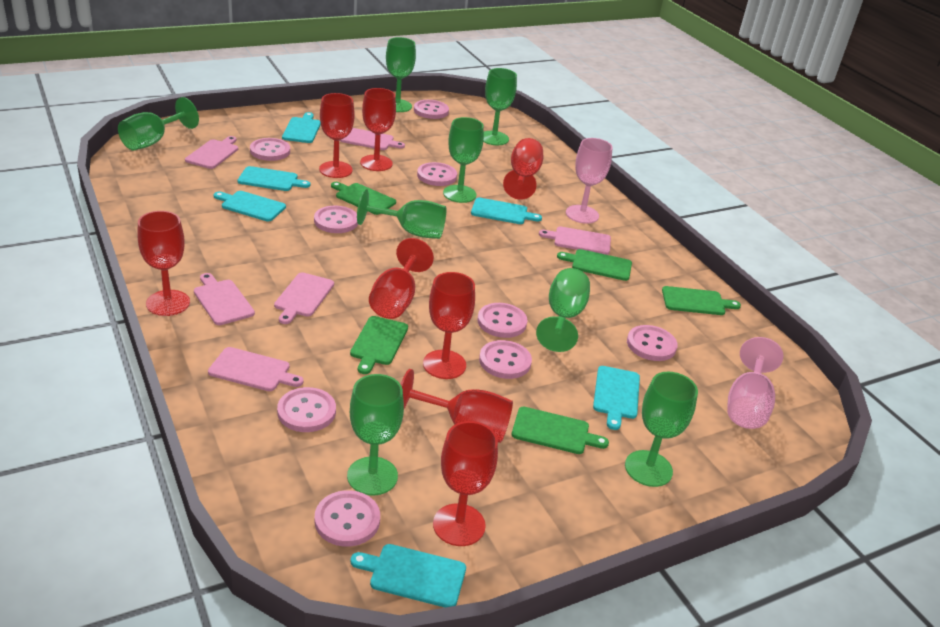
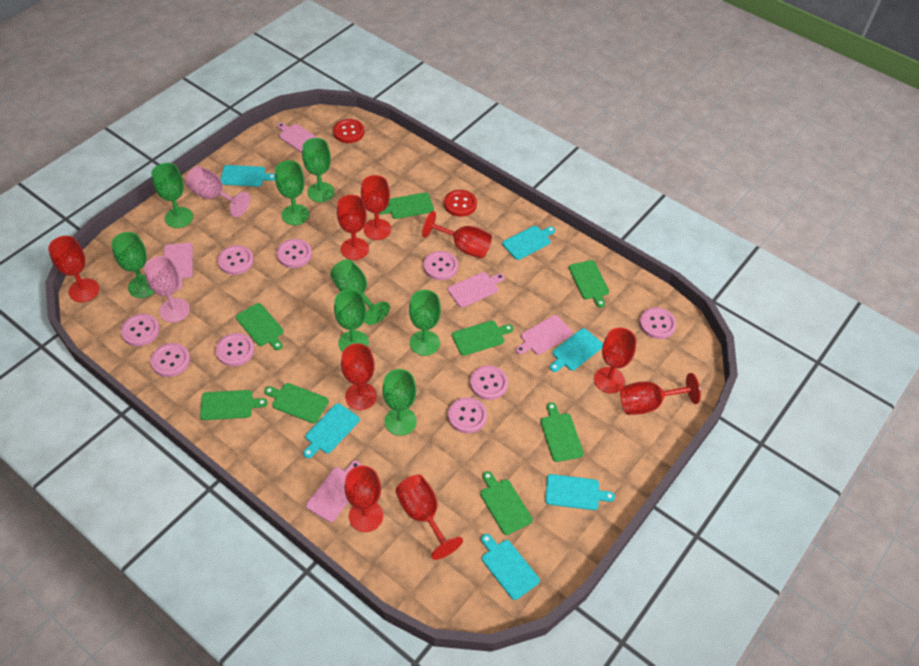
green cutting board: 5 -> 8
pink cutting board: 6 -> 5
red button: 0 -> 2
red goblet: 8 -> 9

